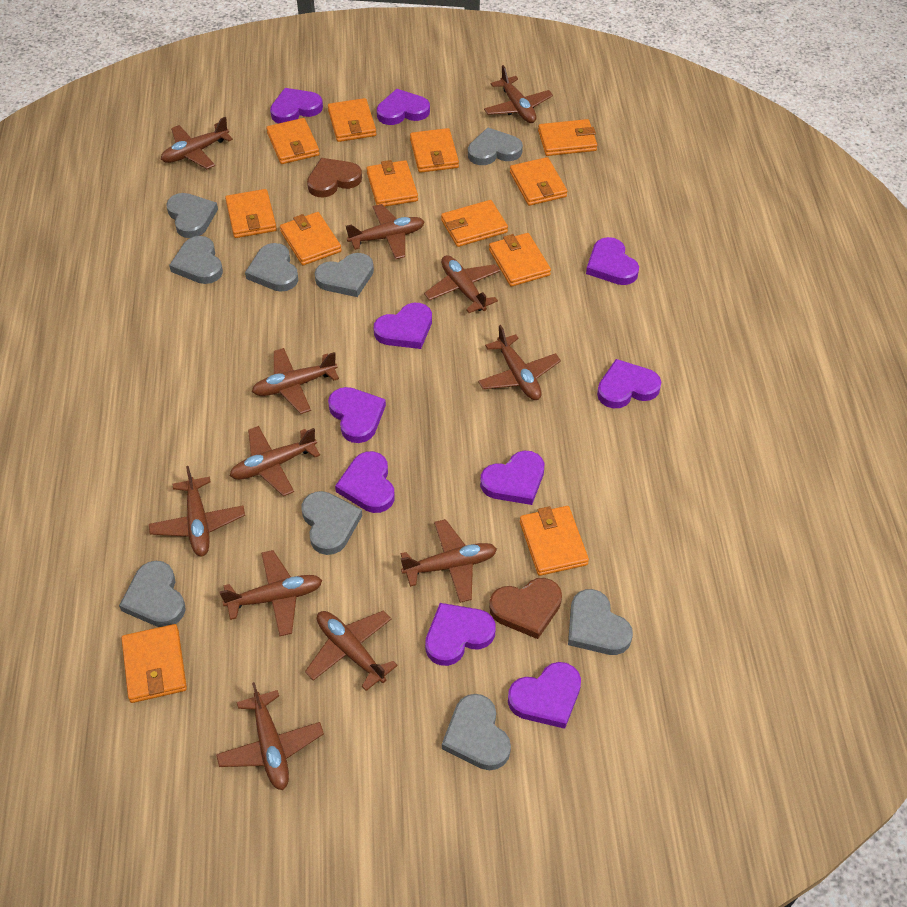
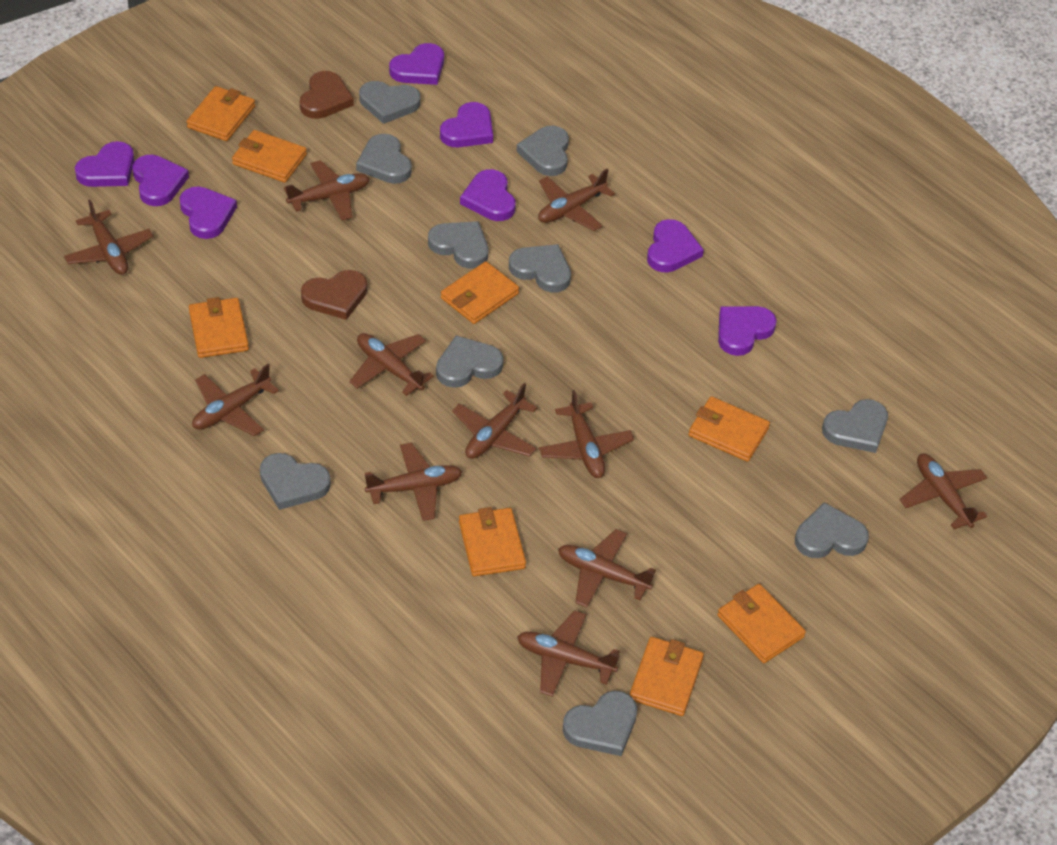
brown plane: 12 -> 11
grey heart: 9 -> 10
orange wallet: 12 -> 8
purple heart: 10 -> 8

